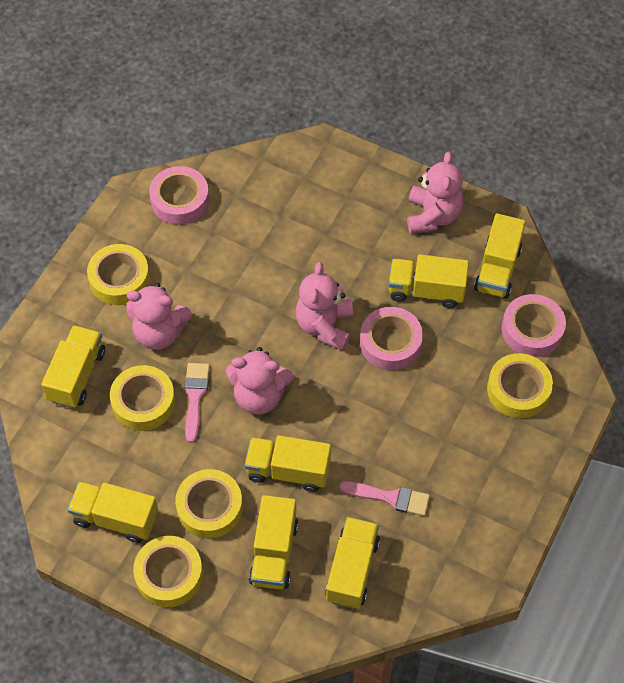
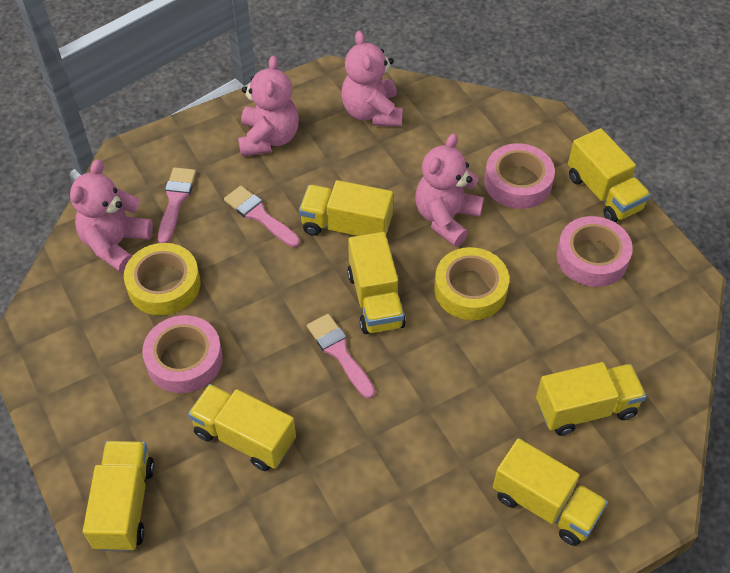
pink brush: 2 -> 3
yellow tape: 5 -> 2

